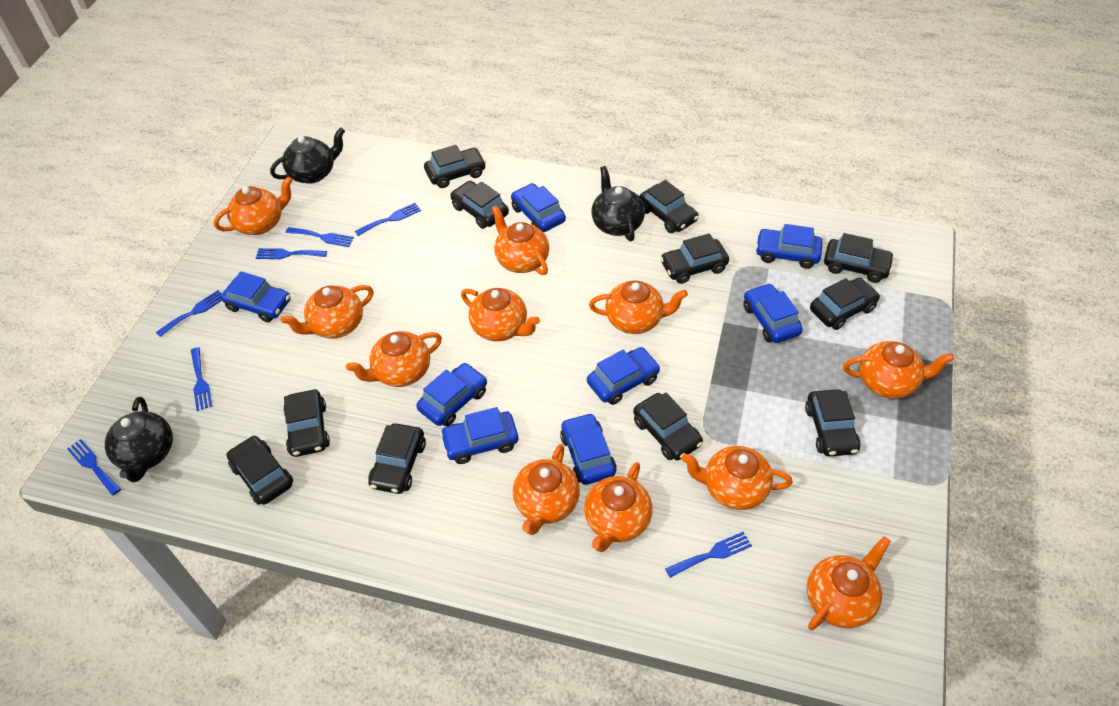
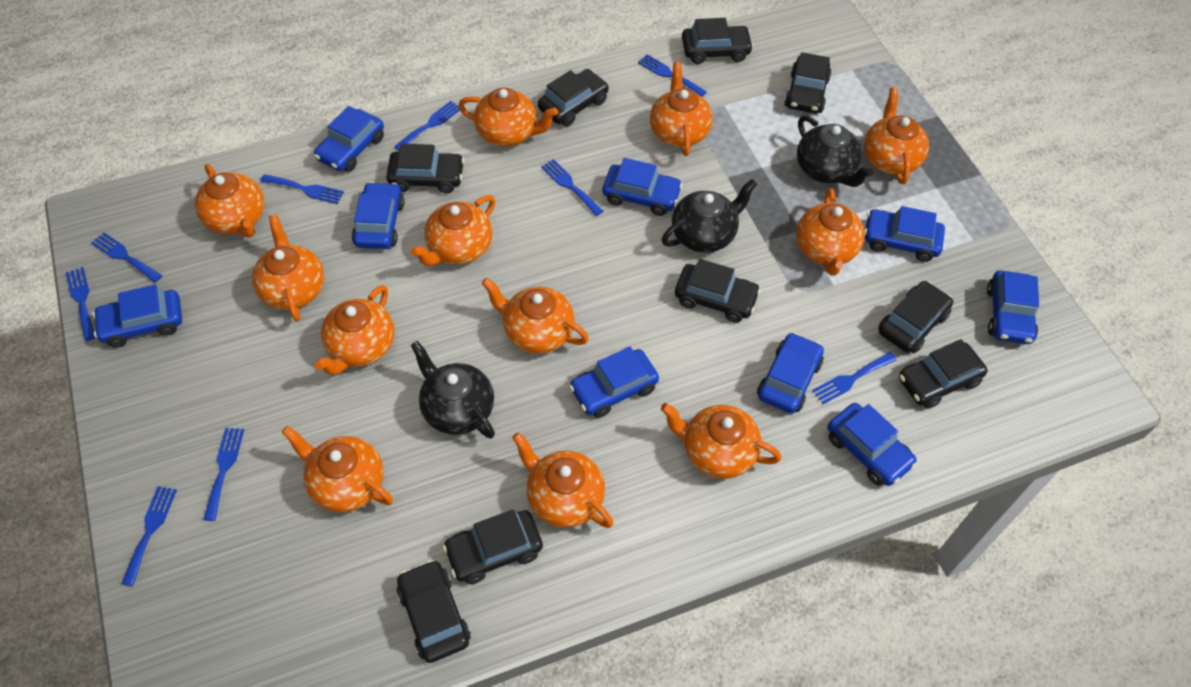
black car: 11 -> 9
blue car: 8 -> 9
blue fork: 7 -> 9
orange teapot: 11 -> 12

